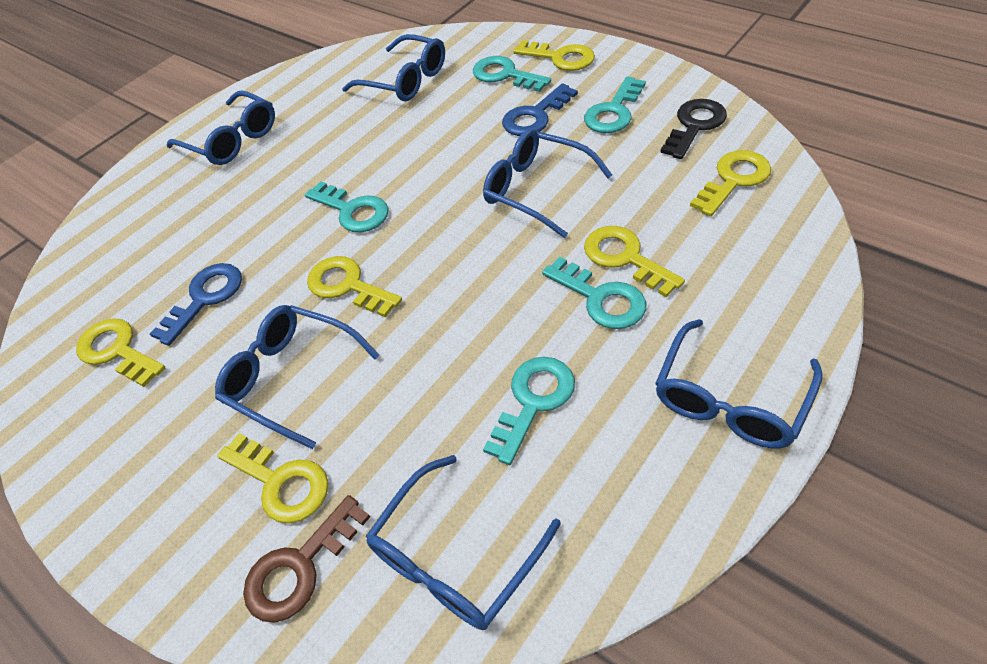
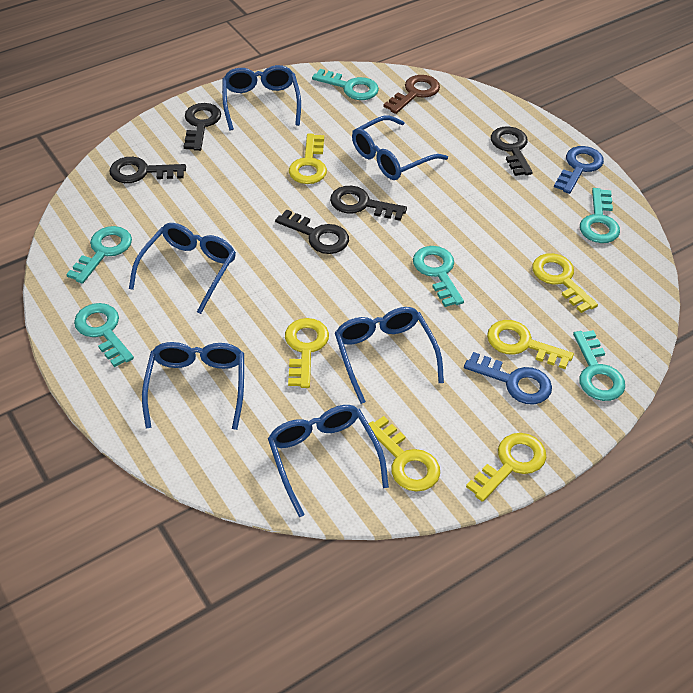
black key: 1 -> 5
turquoise key: 5 -> 6

